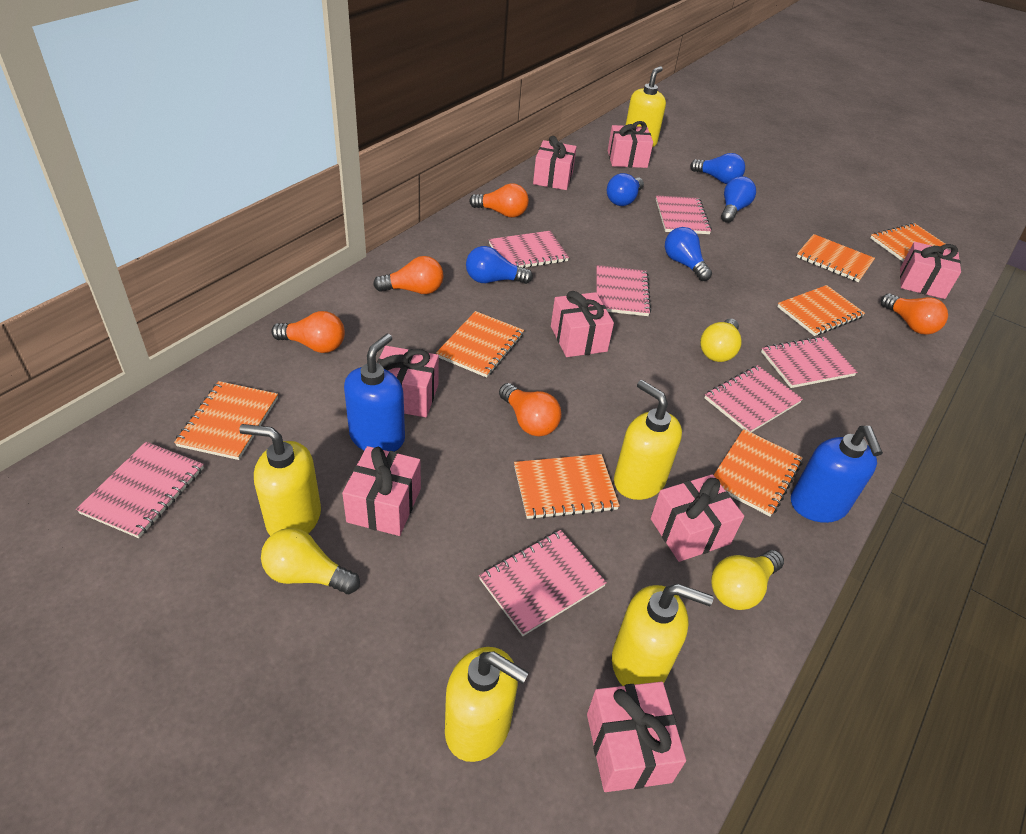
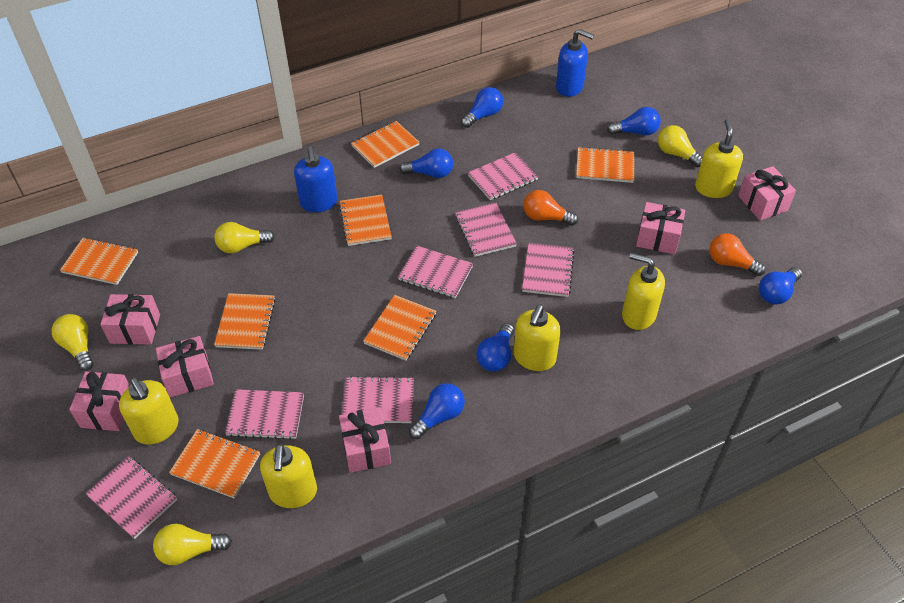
blue light bulb: 5 -> 6
orange light bulb: 5 -> 2
pink gift: 8 -> 6
yellow light bulb: 3 -> 4

